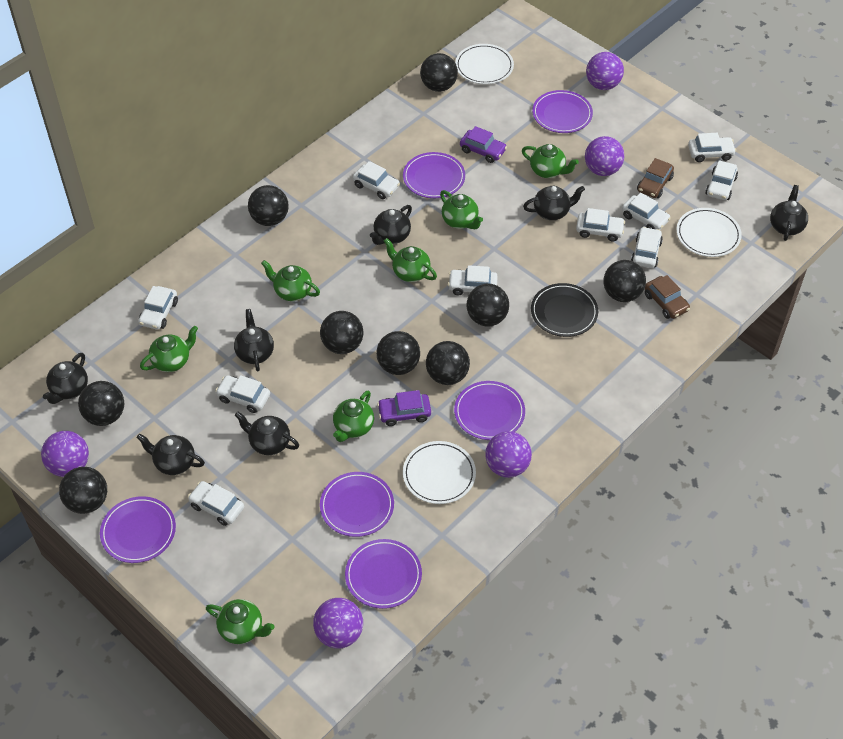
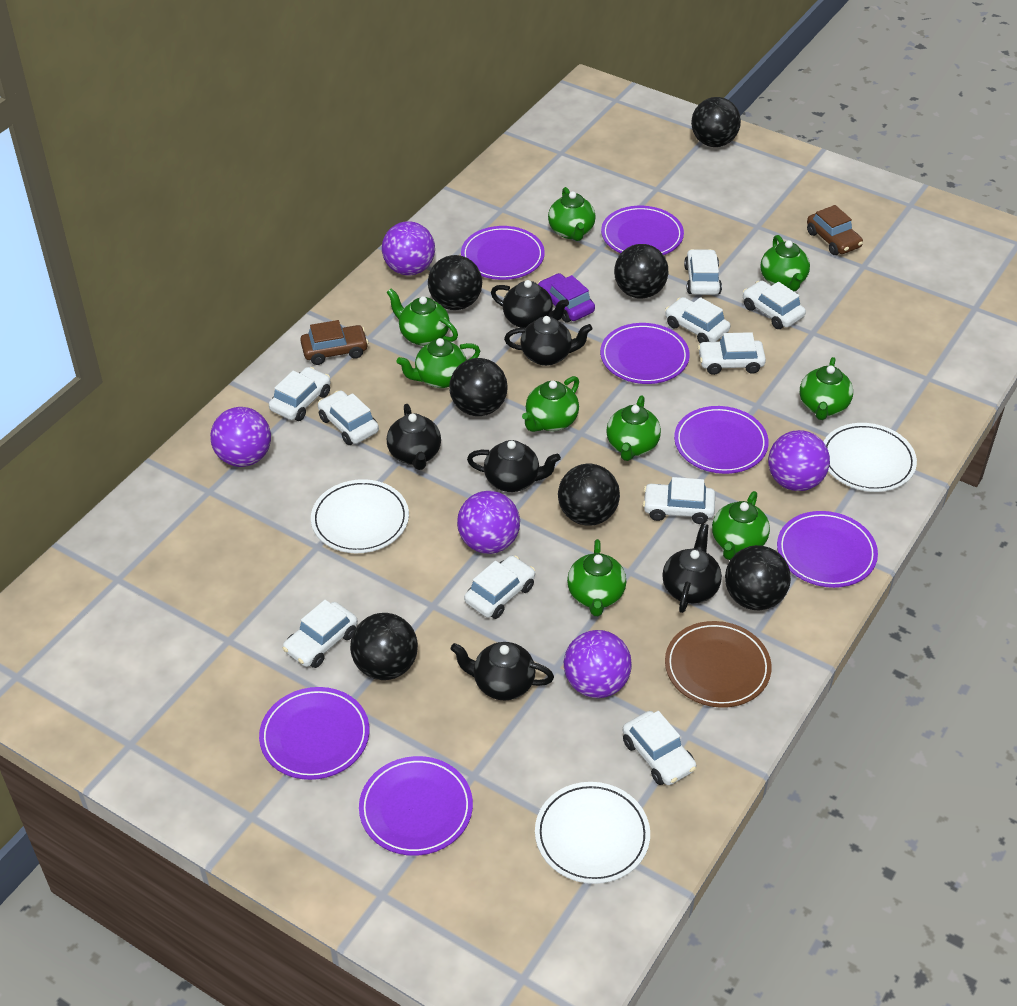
black ball: 9 -> 7
black plate: 1 -> 0
black teapot: 7 -> 6
brown plate: 0 -> 1
green teapot: 7 -> 9
purple car: 2 -> 1
purple plate: 6 -> 7

